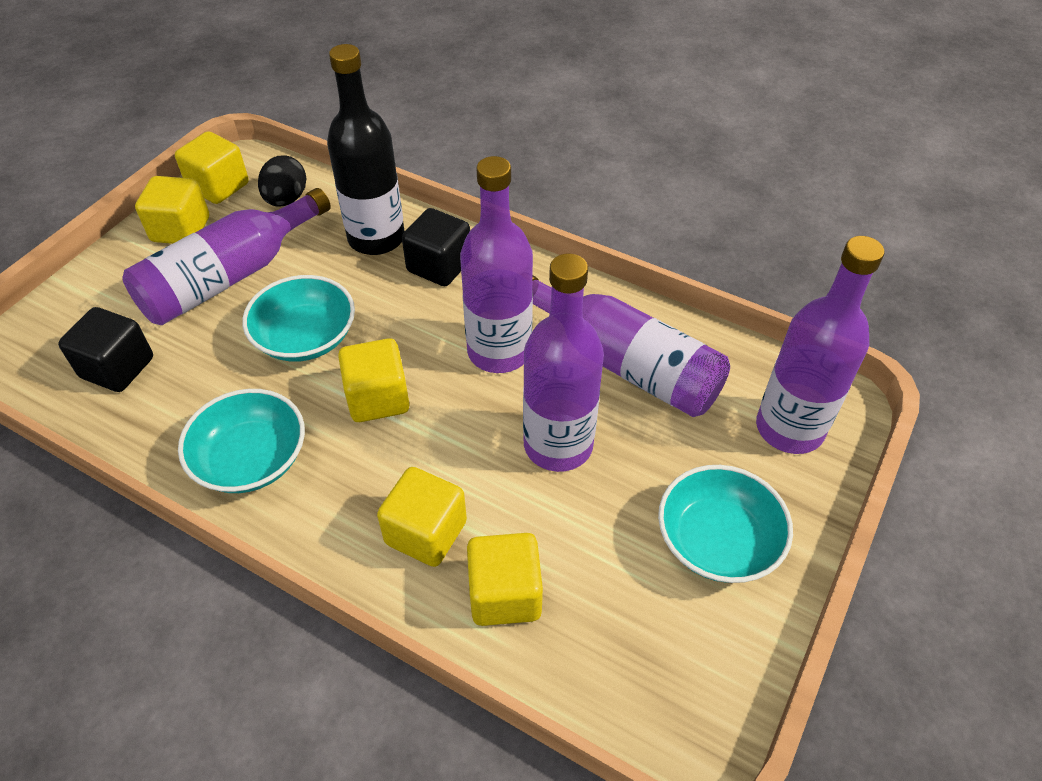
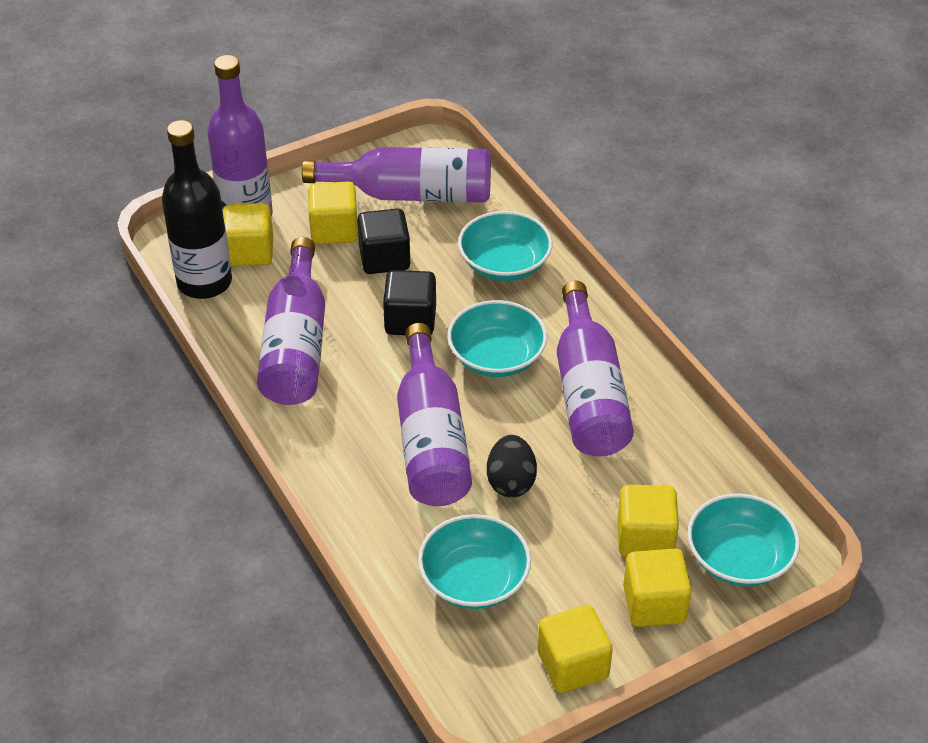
turquoise bowl: 3 -> 4

